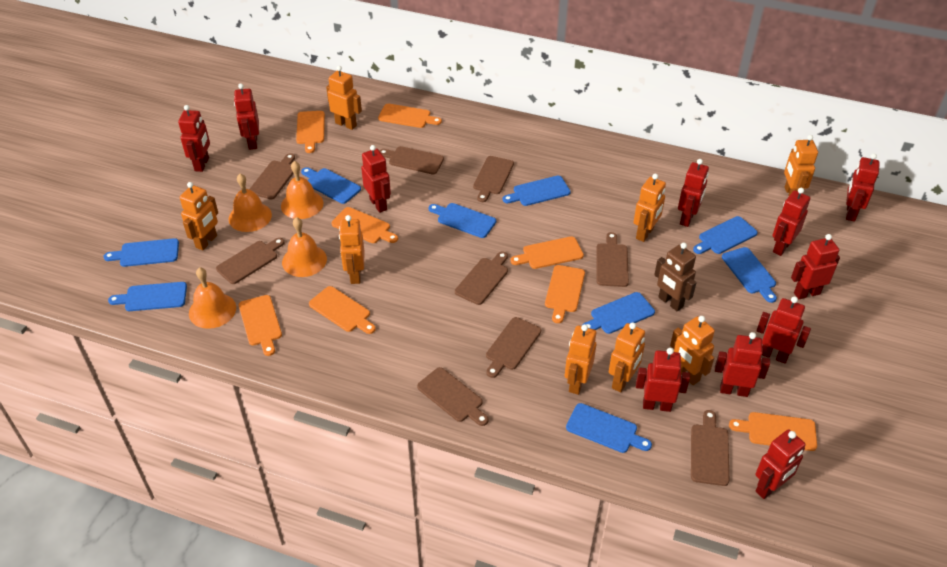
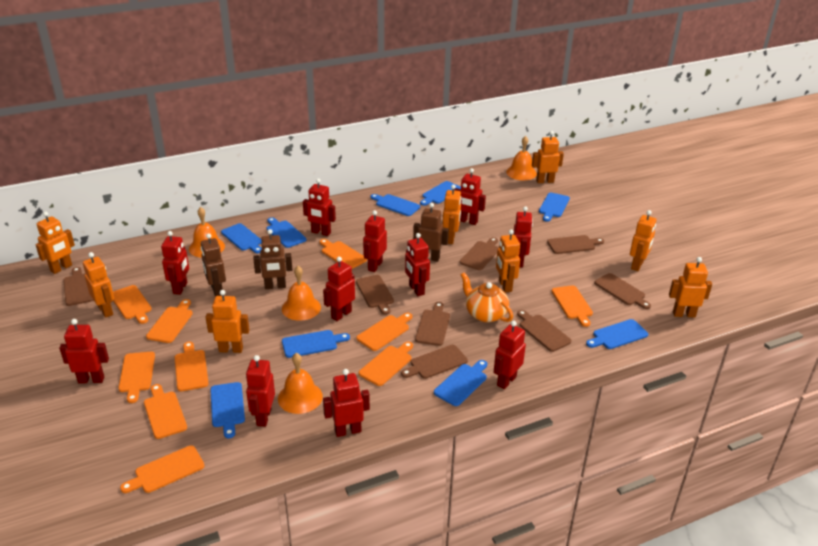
brown cutting board: 9 -> 8
brown robot: 1 -> 3
orange cutting board: 8 -> 10
orange teapot: 0 -> 1

